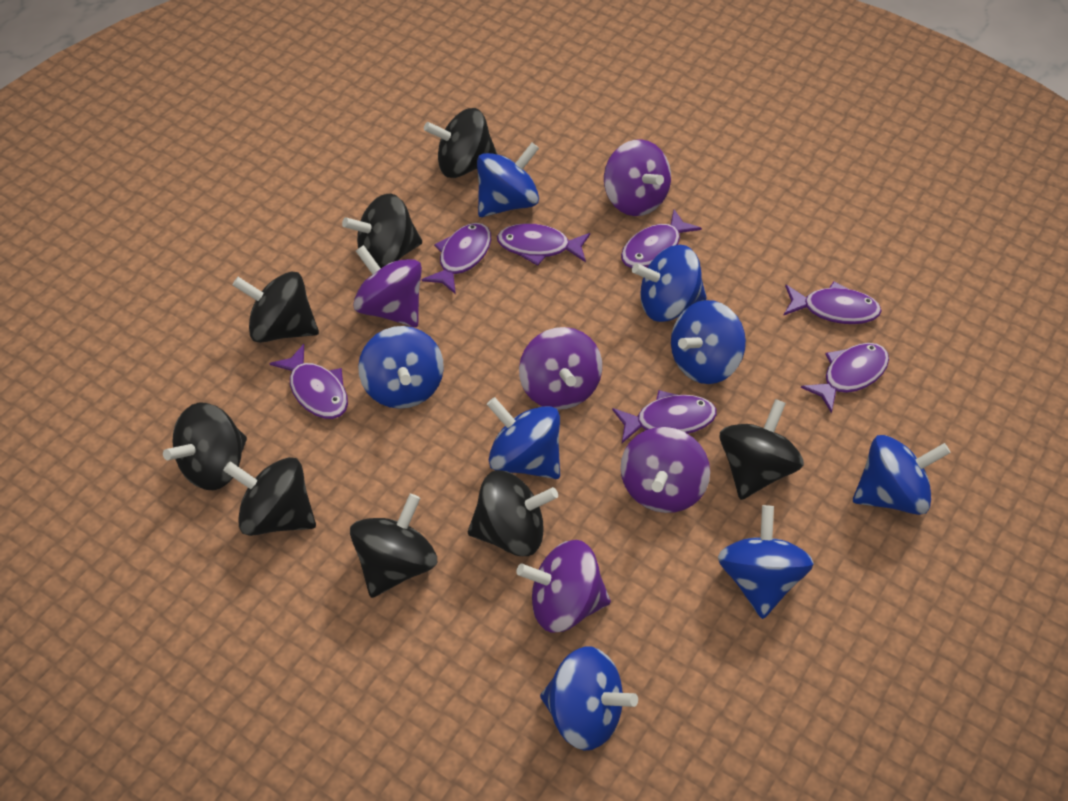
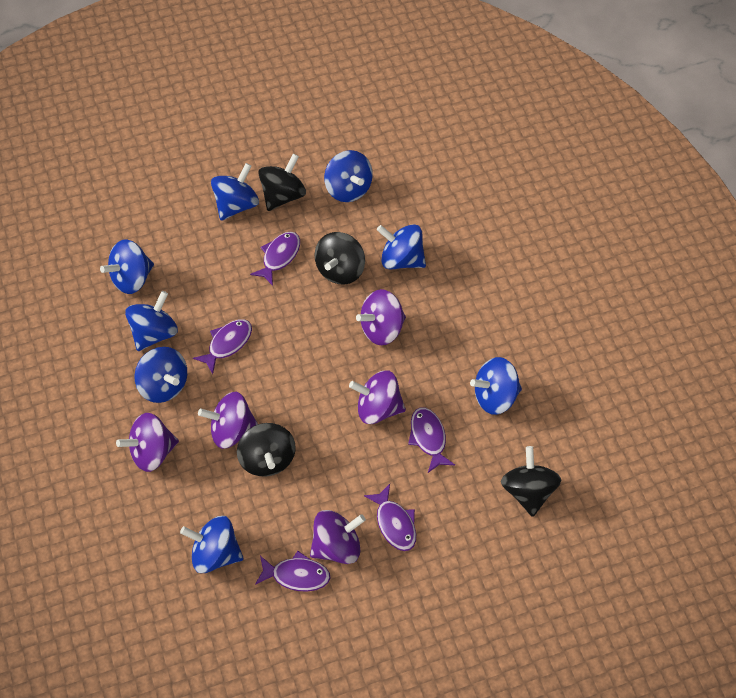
black spinning top: 8 -> 4
purple fish: 7 -> 5

